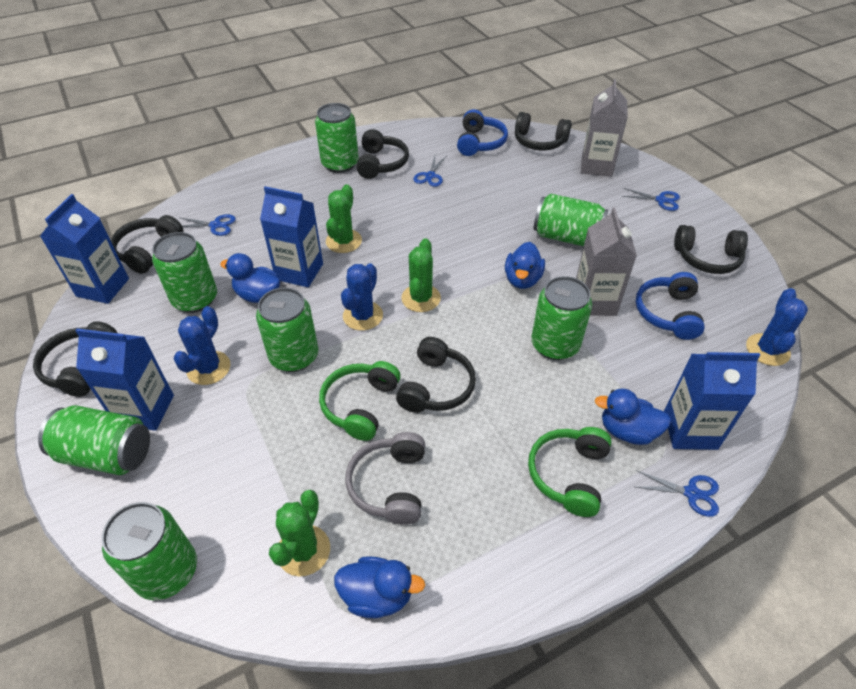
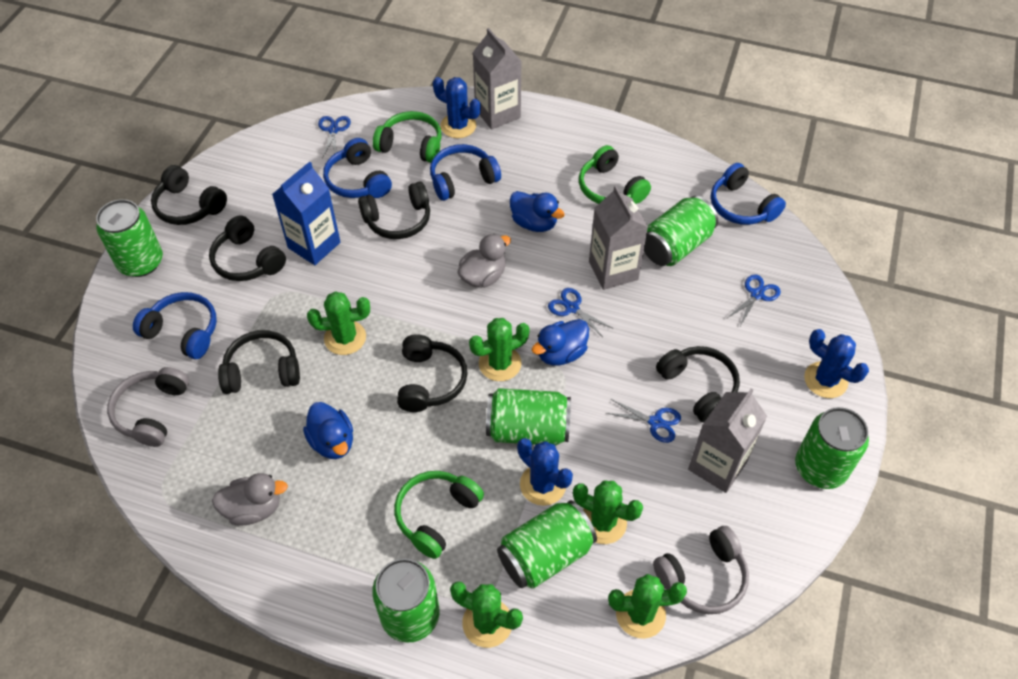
blue carton: 4 -> 1
blue duck: 4 -> 3
blue headphones: 2 -> 4
green cactus: 3 -> 5
green can: 7 -> 6
green headphones: 2 -> 3
grey carton: 2 -> 3
grey duck: 0 -> 2
grey headphones: 1 -> 2

